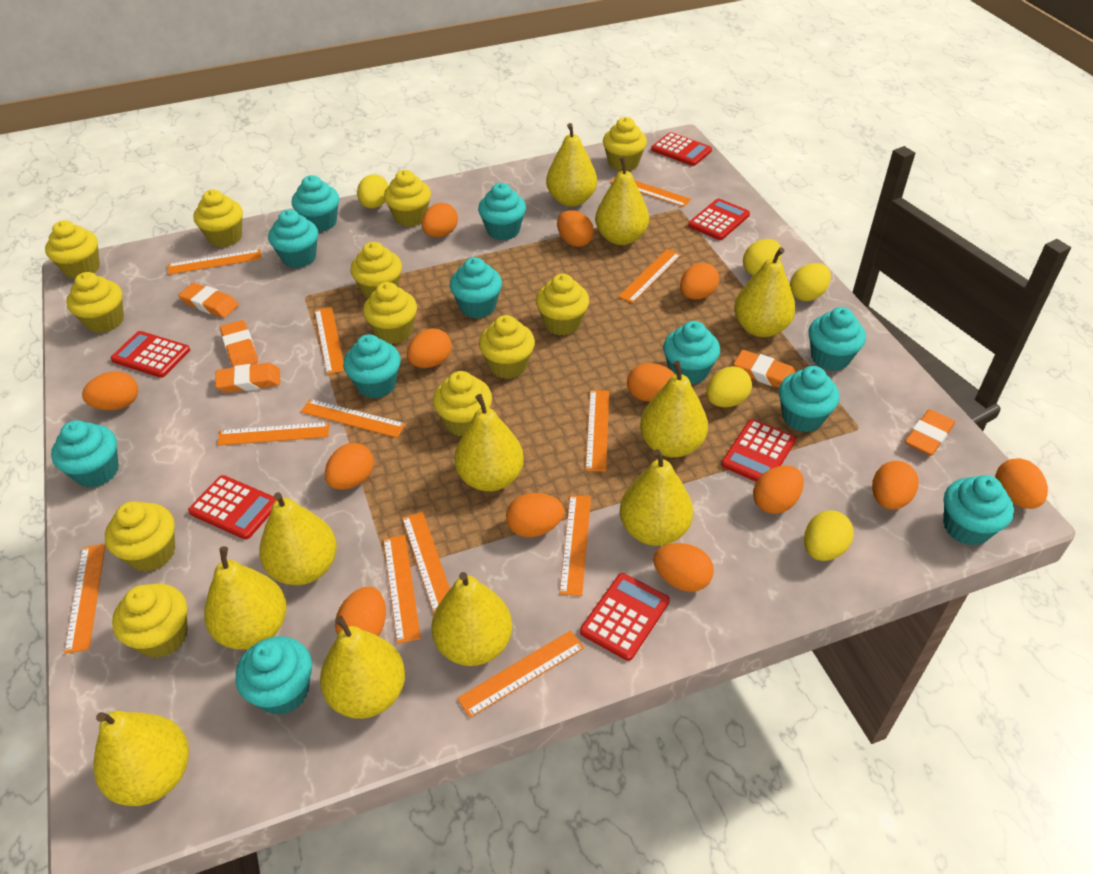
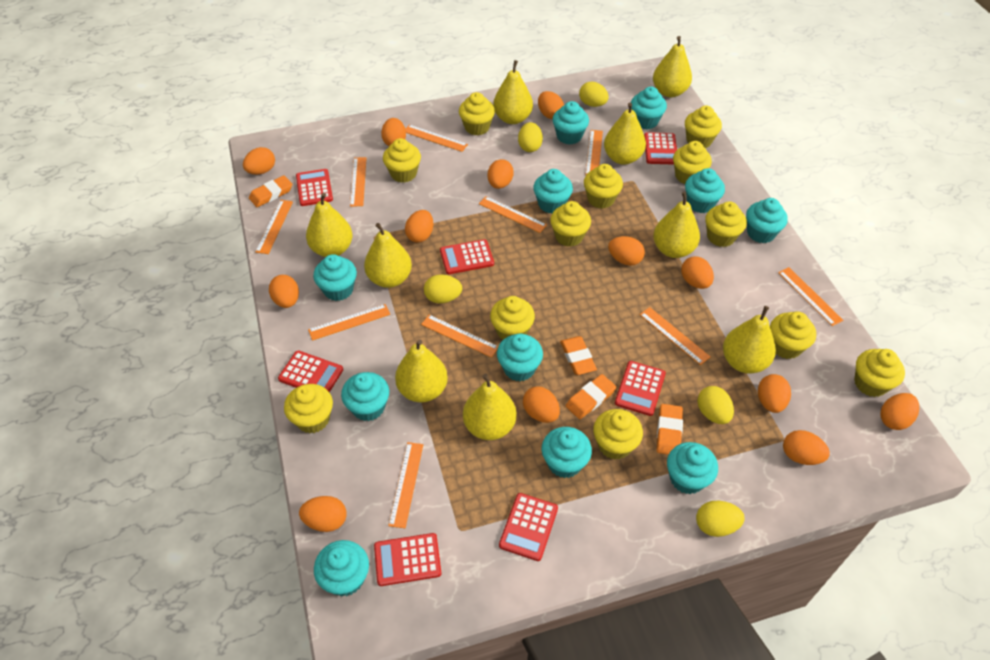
orange eraser: 5 -> 4
orange ruler: 12 -> 10
red calculator: 6 -> 7
yellow pear: 11 -> 9

